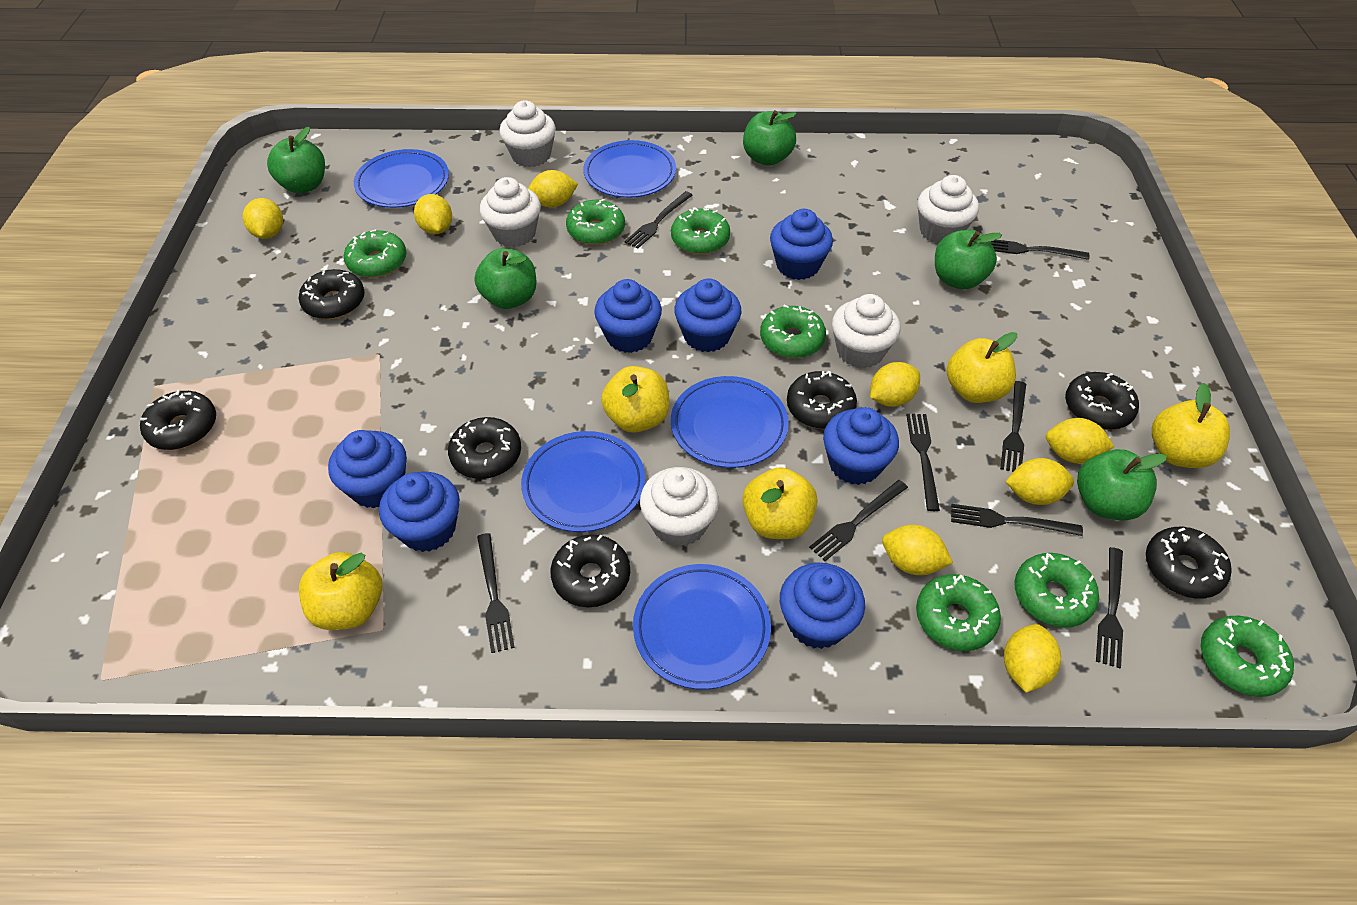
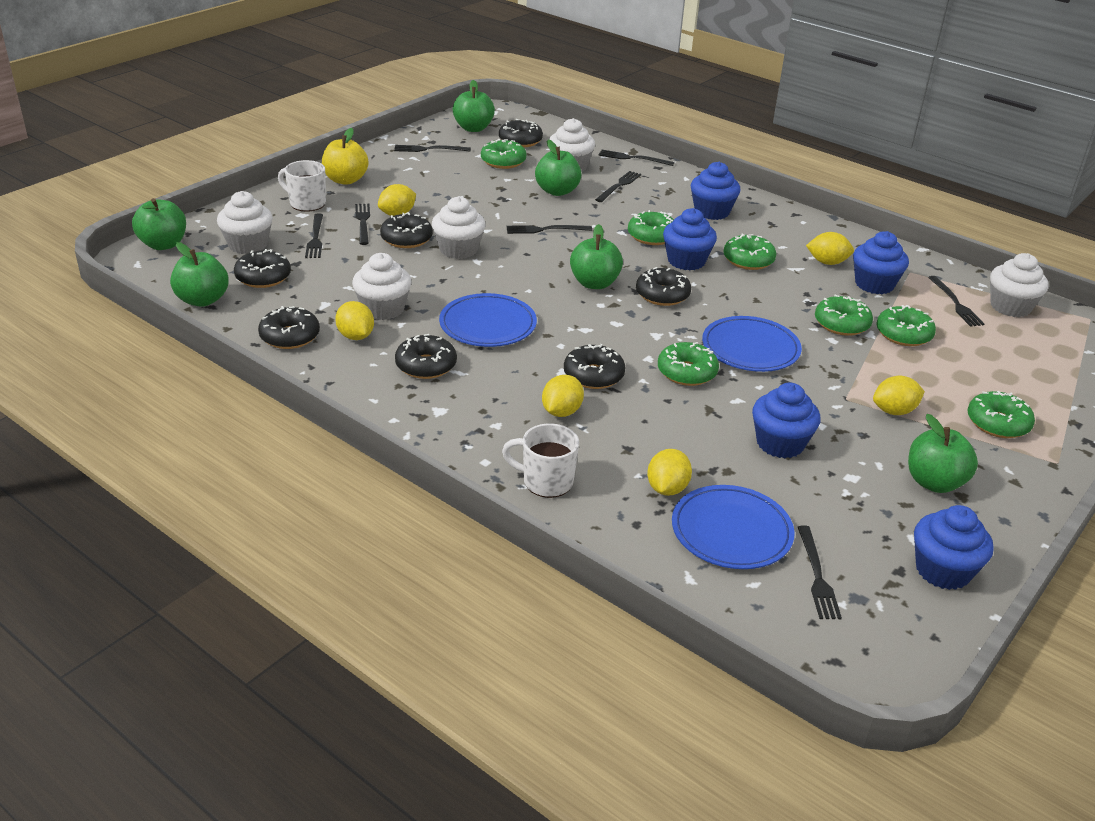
blue cupcake: 7 -> 5
blue plate: 5 -> 3
green apple: 5 -> 6
white mug: 0 -> 2
yellow apple: 5 -> 1
yellow lemon: 8 -> 6

